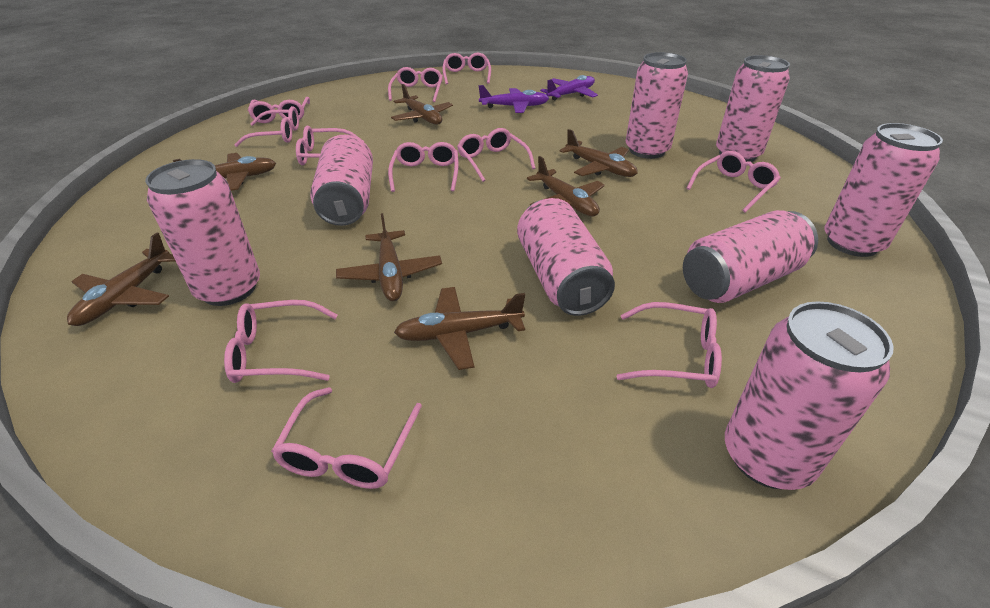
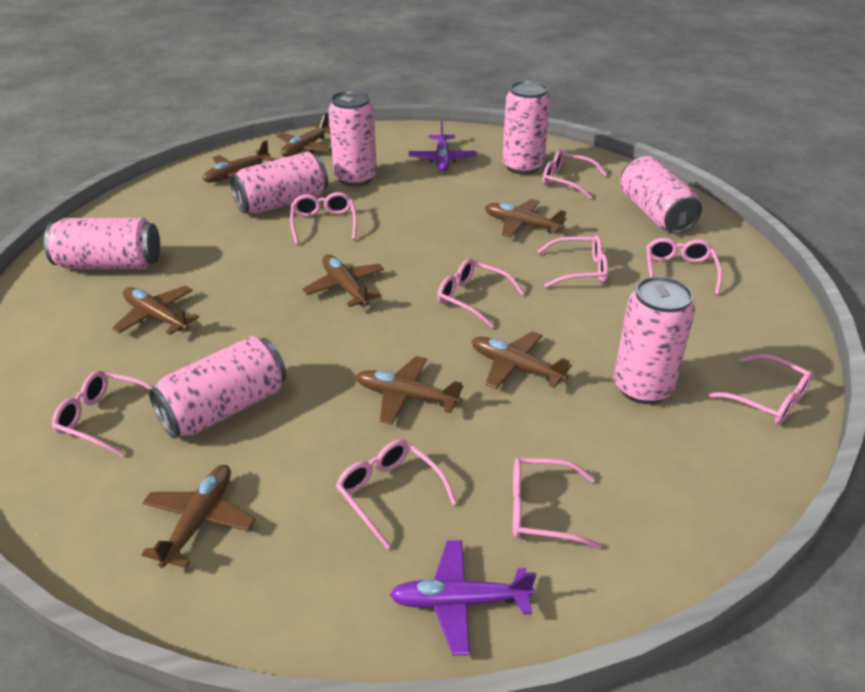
brown plane: 7 -> 8
pink can: 8 -> 7
pink glasses: 11 -> 9

